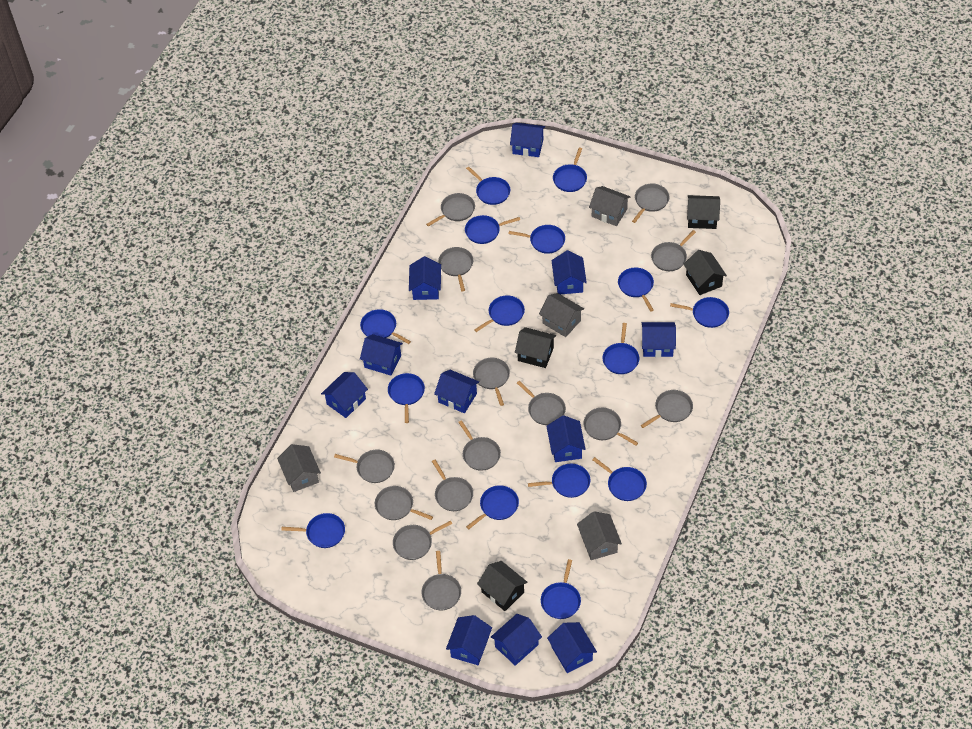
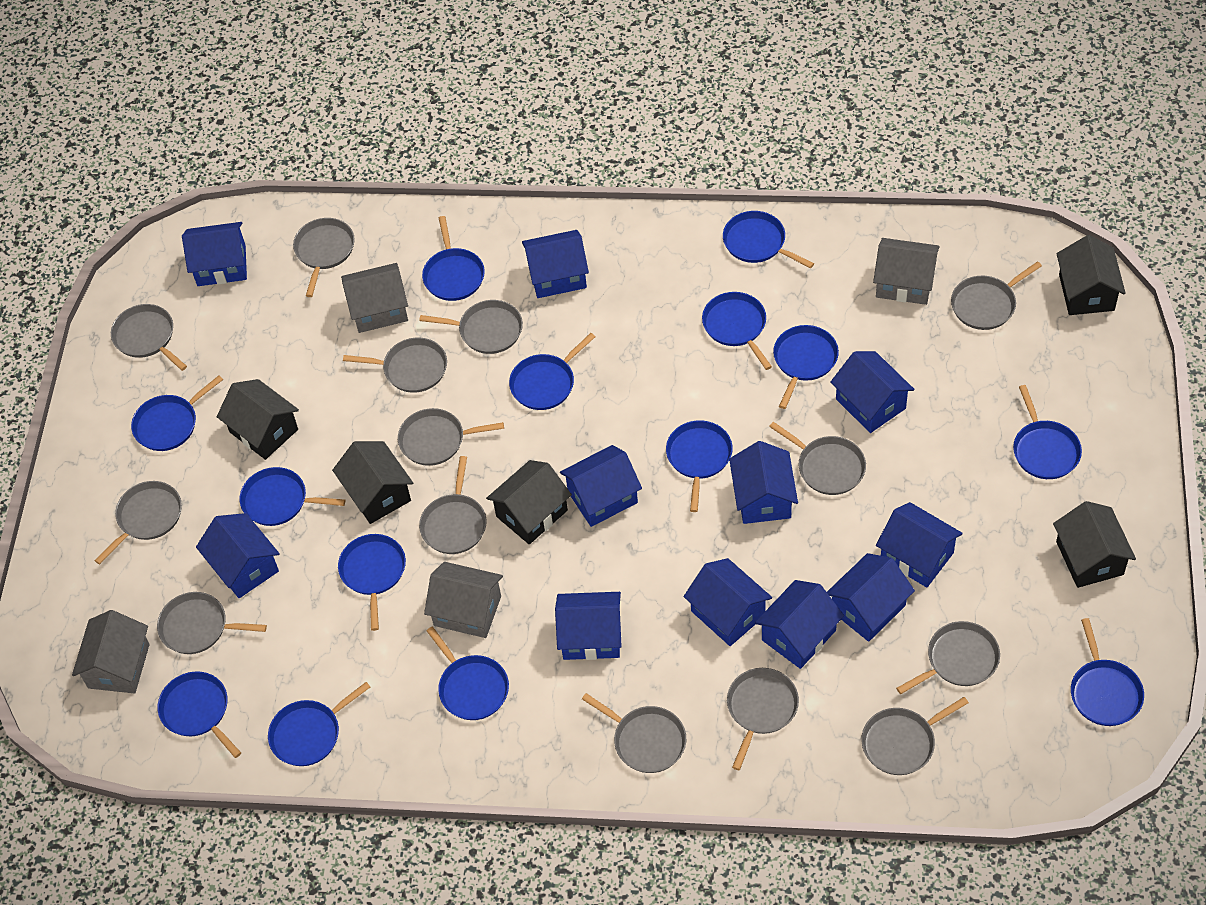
black house: 4 -> 5
blue pan: 15 -> 14

